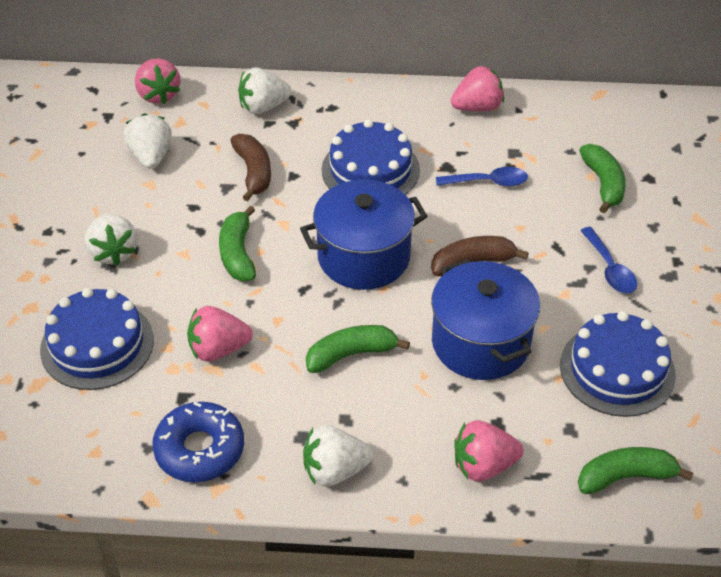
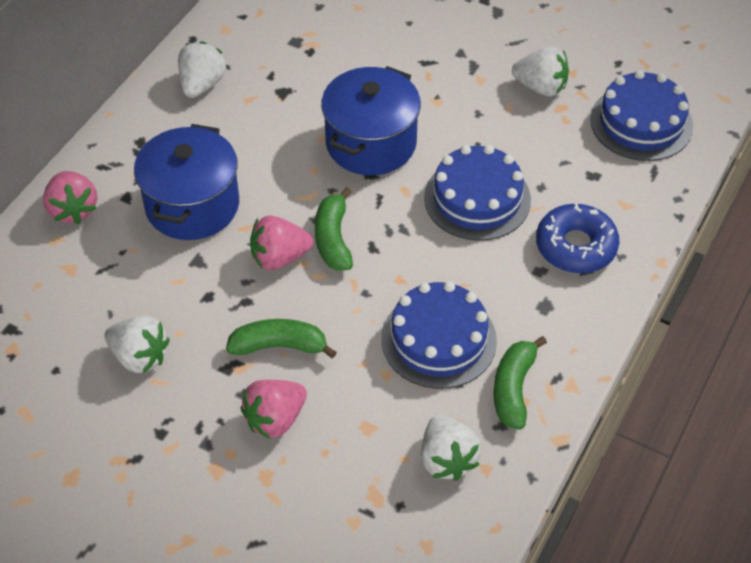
blue spoon: 2 -> 0
brown banana: 2 -> 0
green banana: 4 -> 3
pink strawberry: 4 -> 3

